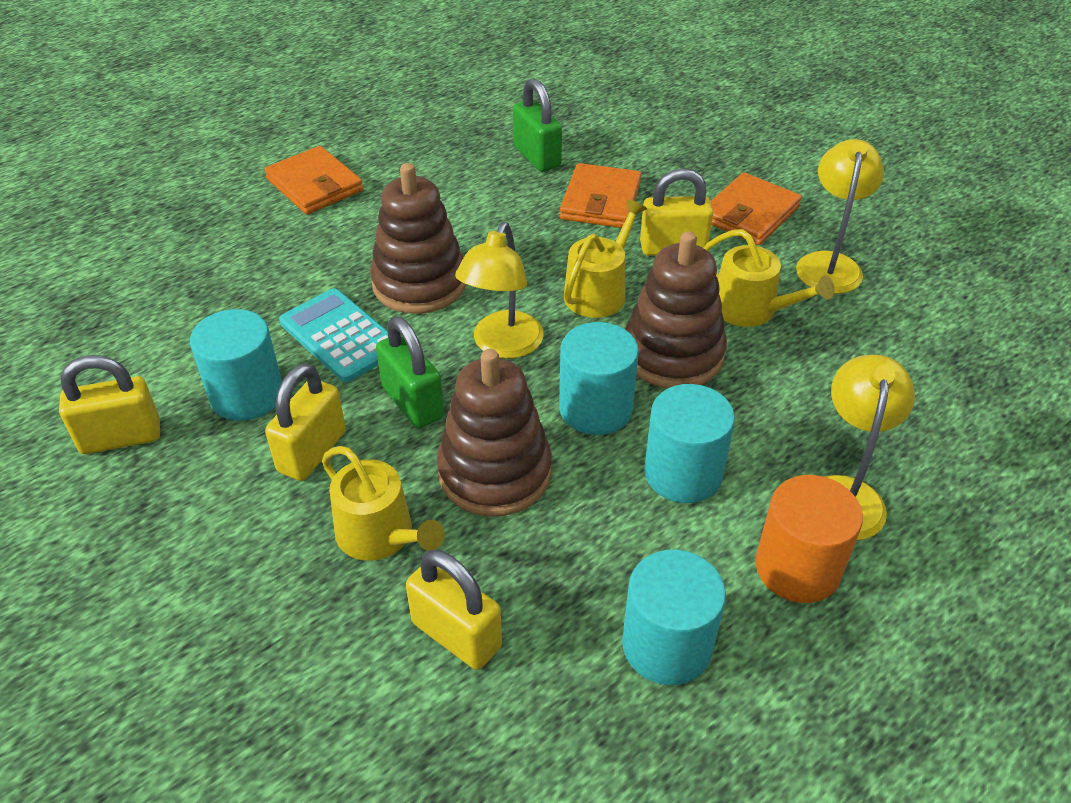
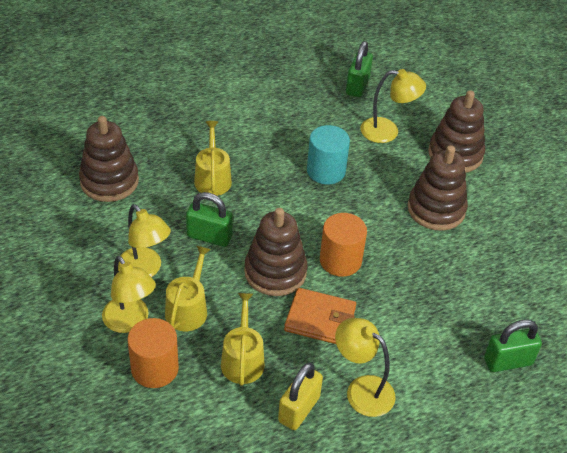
brown stacking toy: 3 -> 4
green padlock: 2 -> 3
orange cylinder: 1 -> 2
orange wallet: 3 -> 1
turquoise calculator: 1 -> 0
turquoise cylinder: 4 -> 1
yellow lamp: 3 -> 4
yellow padlock: 4 -> 1

